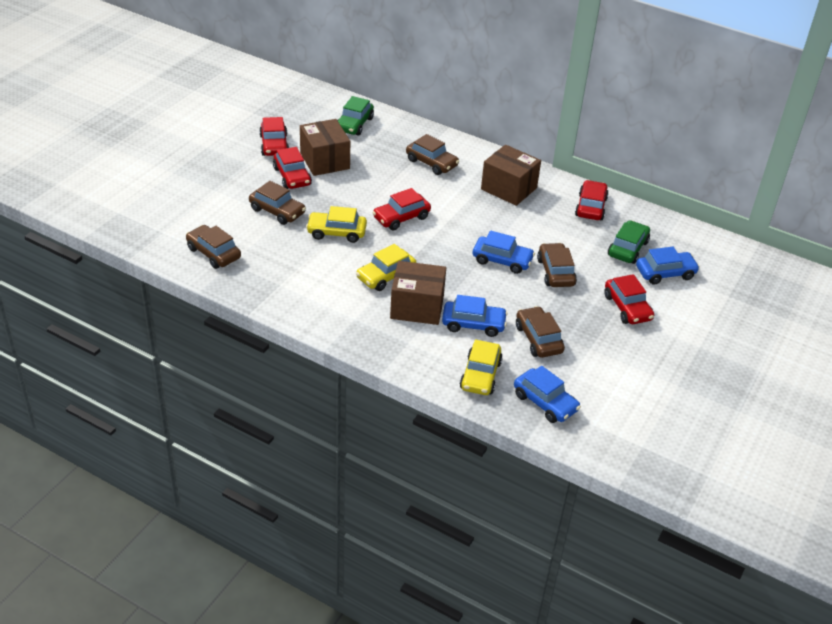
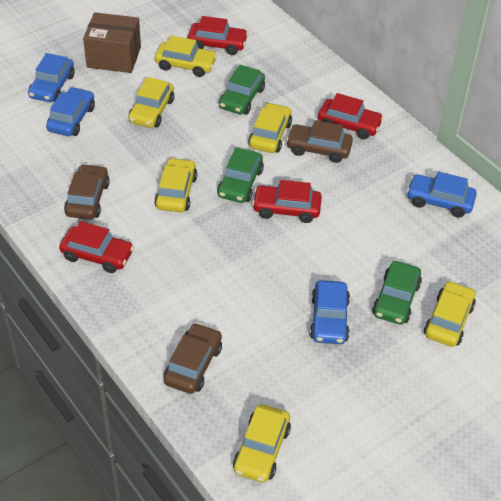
brown box: 3 -> 1
brown car: 5 -> 3
green car: 2 -> 3
red car: 5 -> 4
yellow car: 3 -> 6

